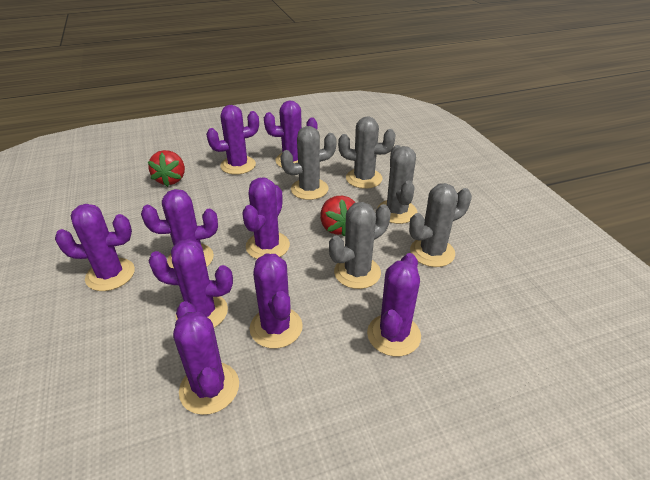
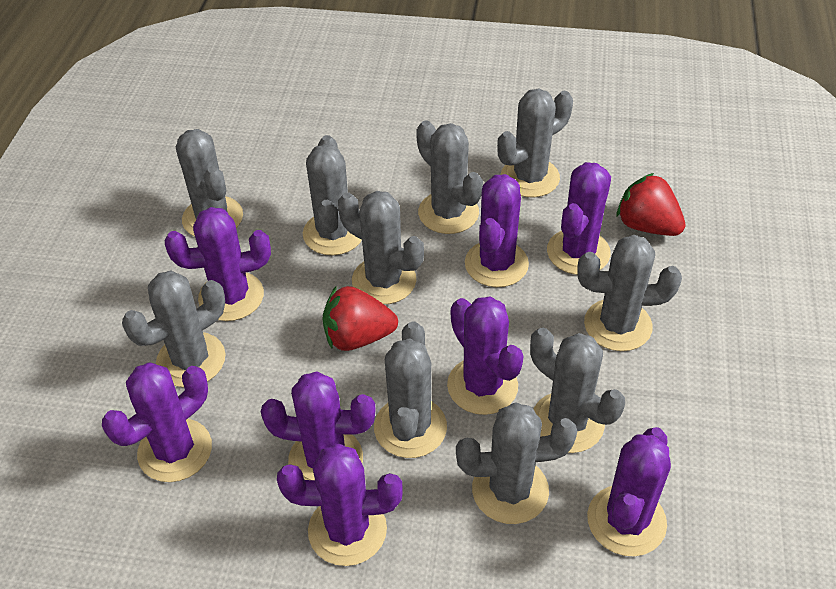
grey cactus: 5 -> 10
purple cactus: 9 -> 8

